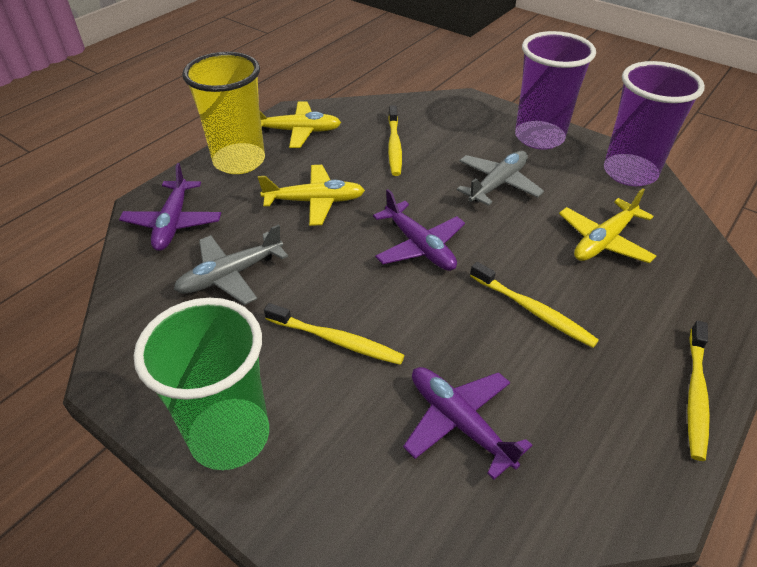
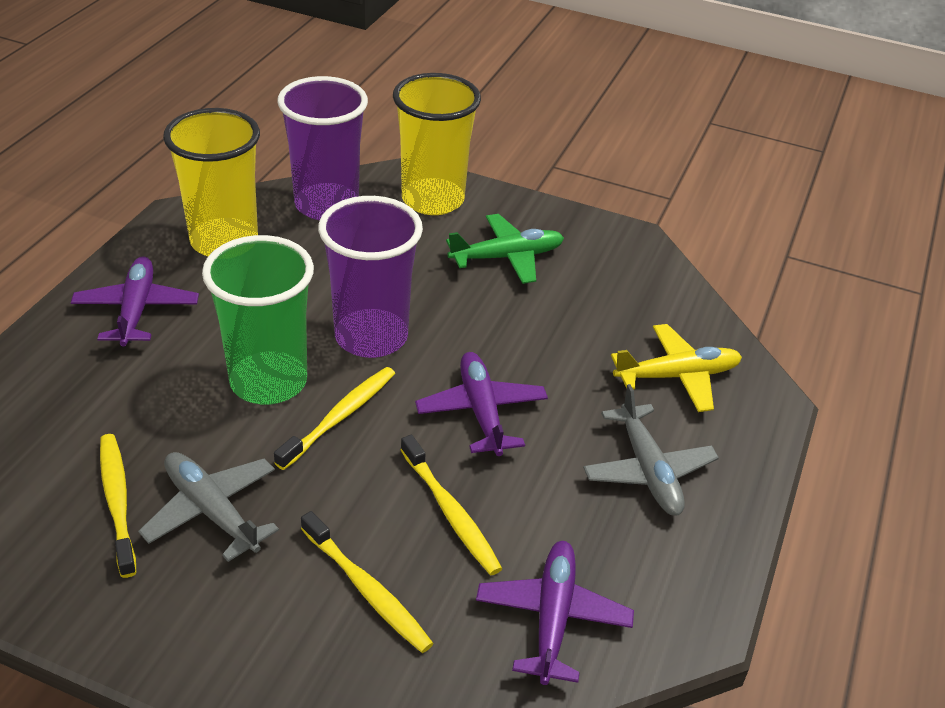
green plane: 0 -> 1
yellow cup: 1 -> 2
yellow plane: 3 -> 1

